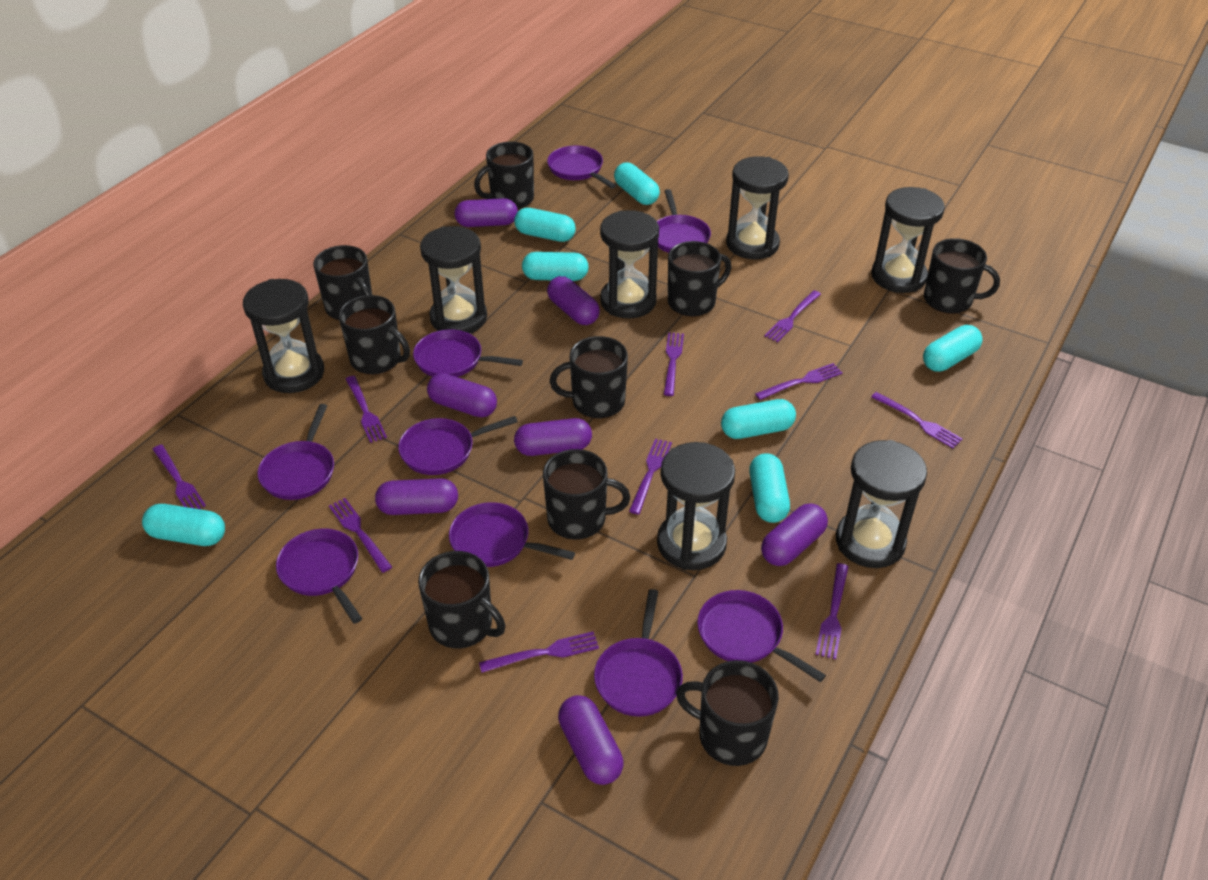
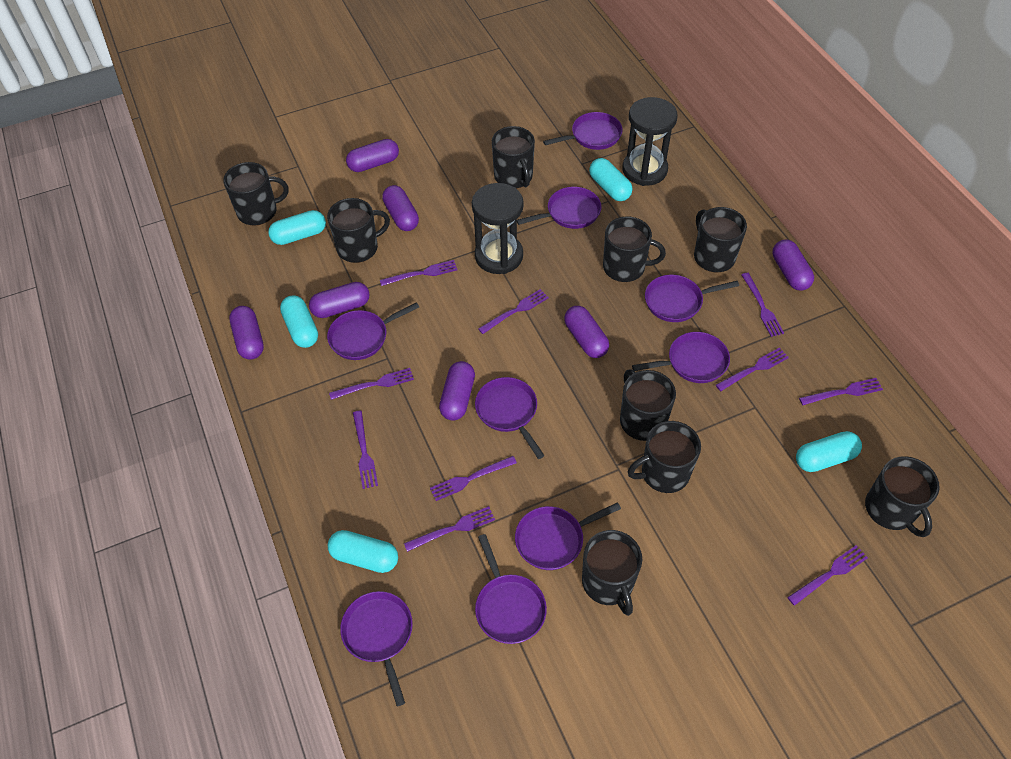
black hourglass: 7 -> 2
turquoise capsule: 7 -> 5

